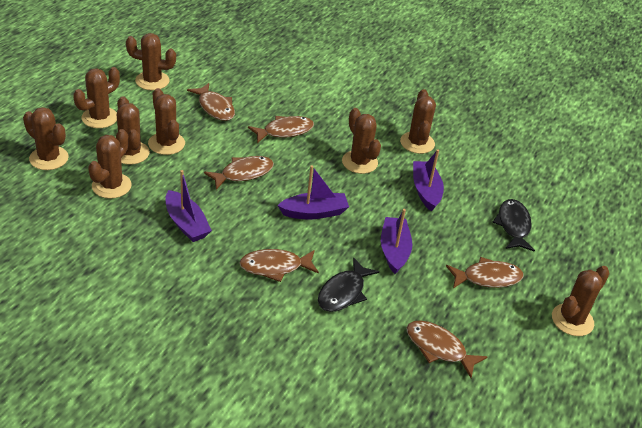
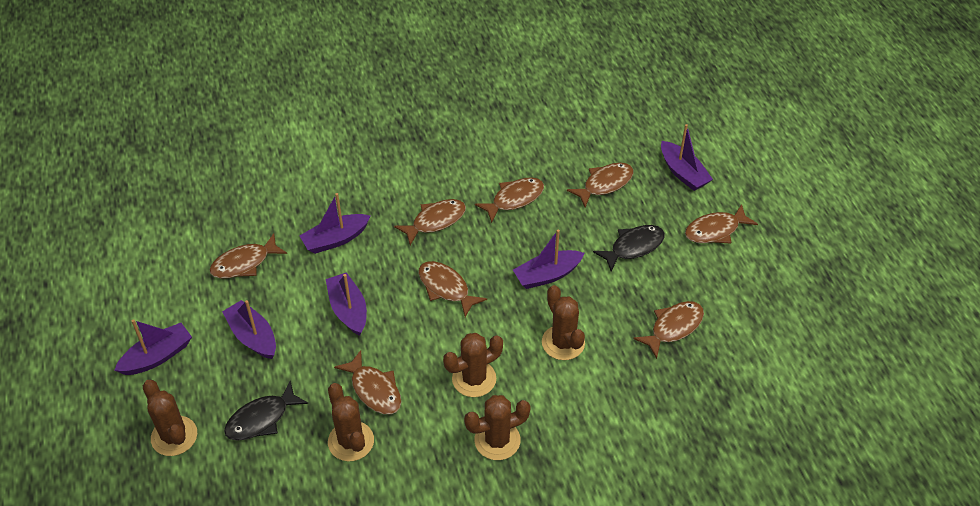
brown cactus: 9 -> 5
brown fish: 6 -> 8
purple boat: 4 -> 6

